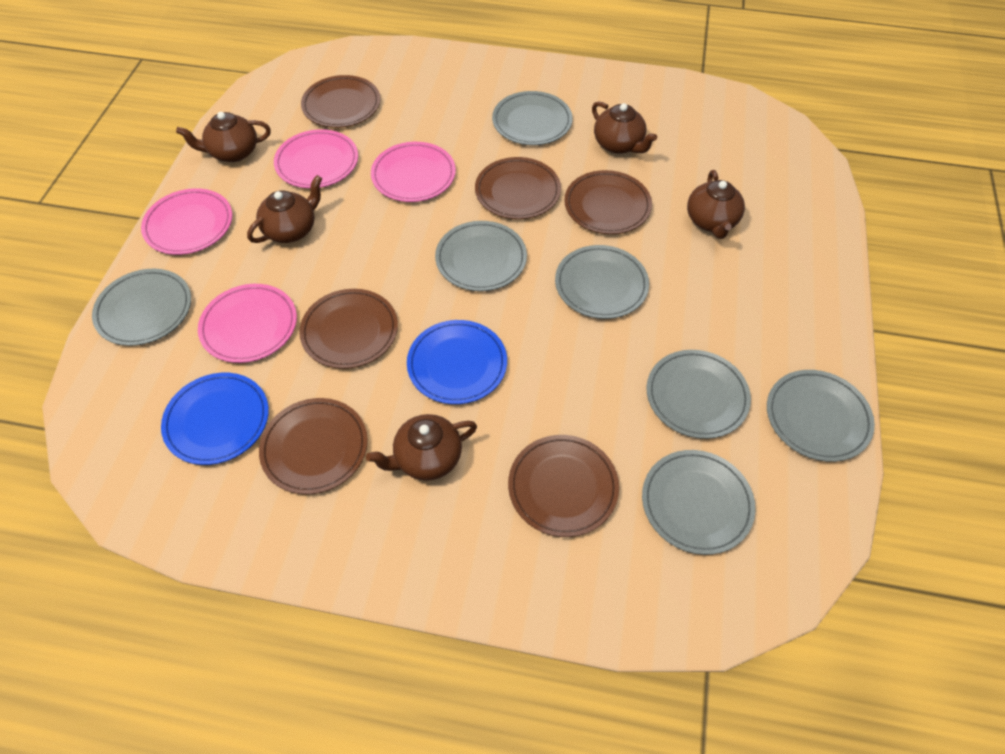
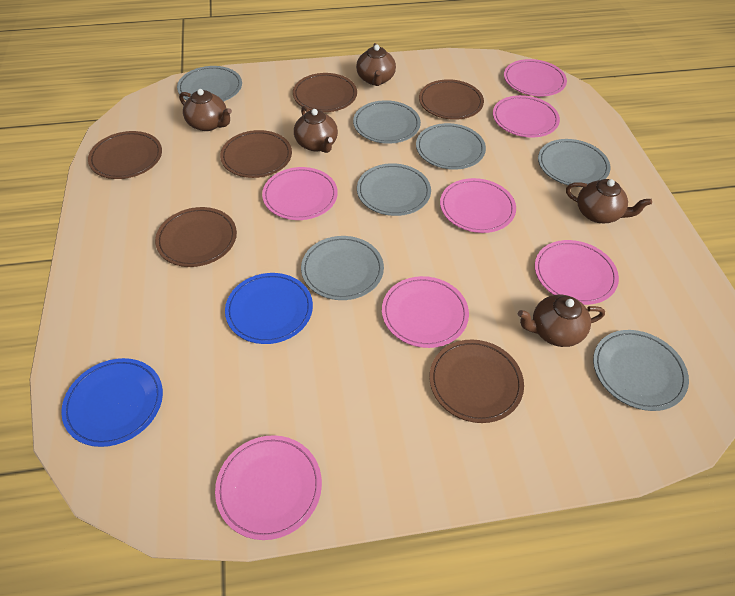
pink plate: 4 -> 7

